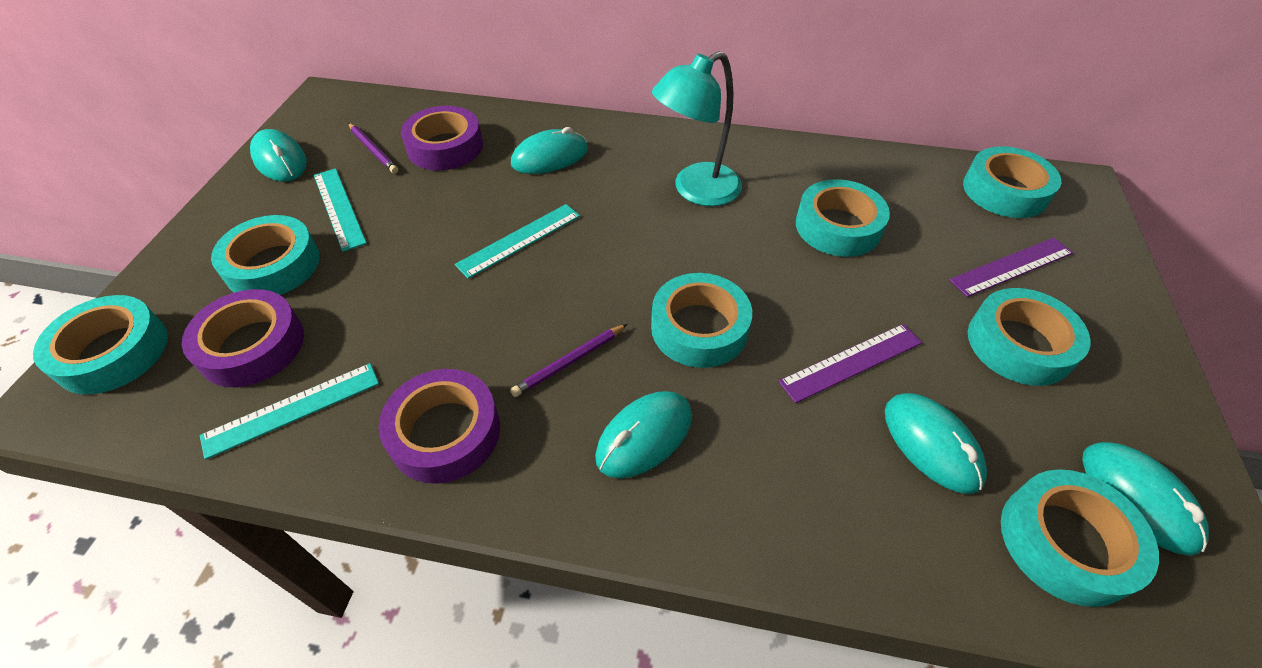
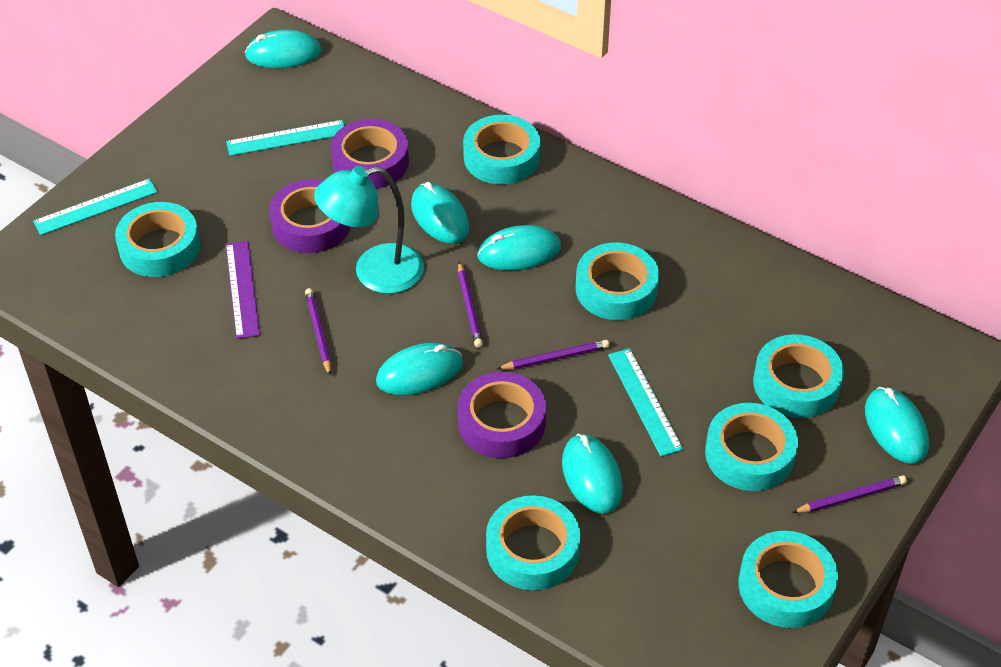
purple pencil: 2 -> 4
purple ruler: 2 -> 1
turquoise mouse: 5 -> 6

